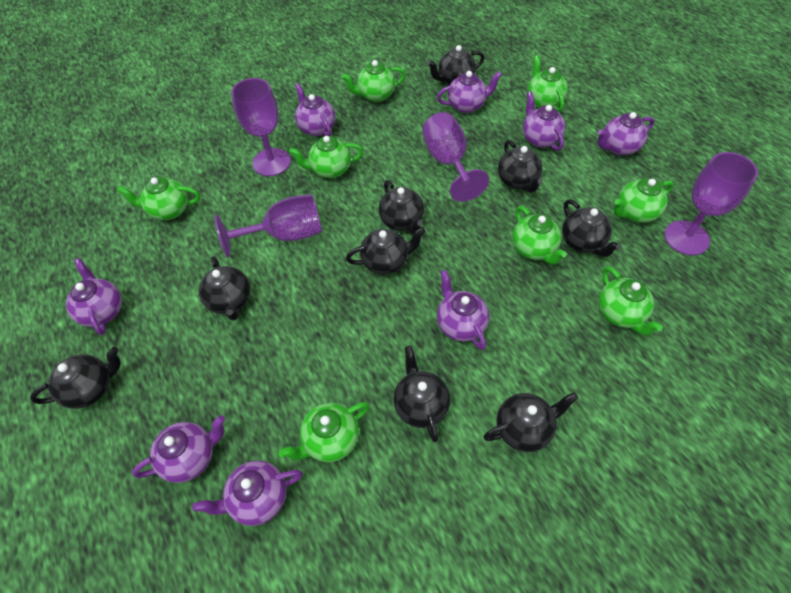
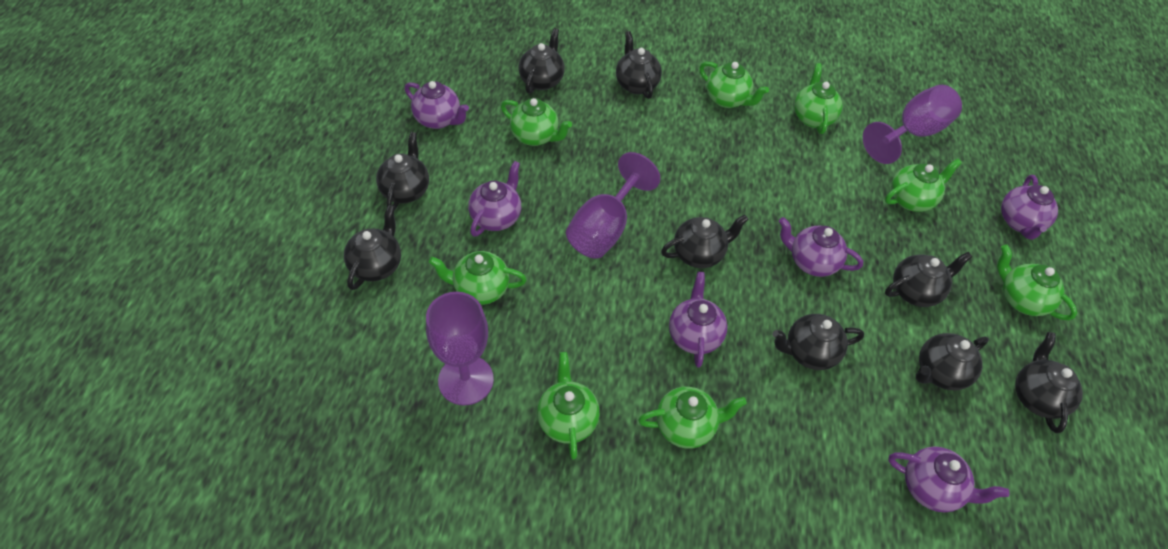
purple goblet: 4 -> 3
purple teapot: 8 -> 6

